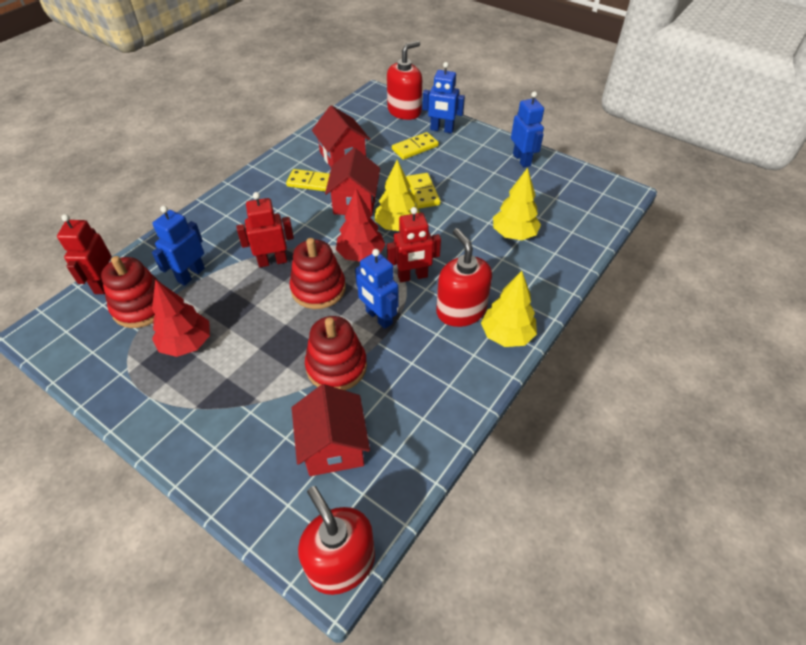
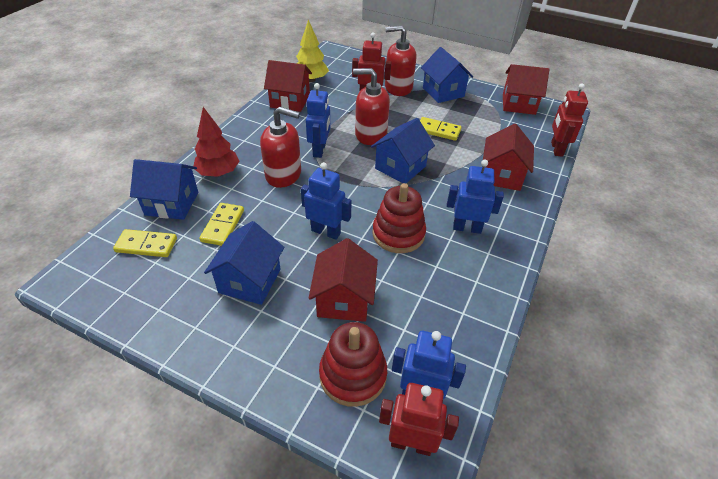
blue house: 0 -> 4
red house: 3 -> 4
red stacking toy: 3 -> 2
red tree: 2 -> 1
yellow tree: 3 -> 1

